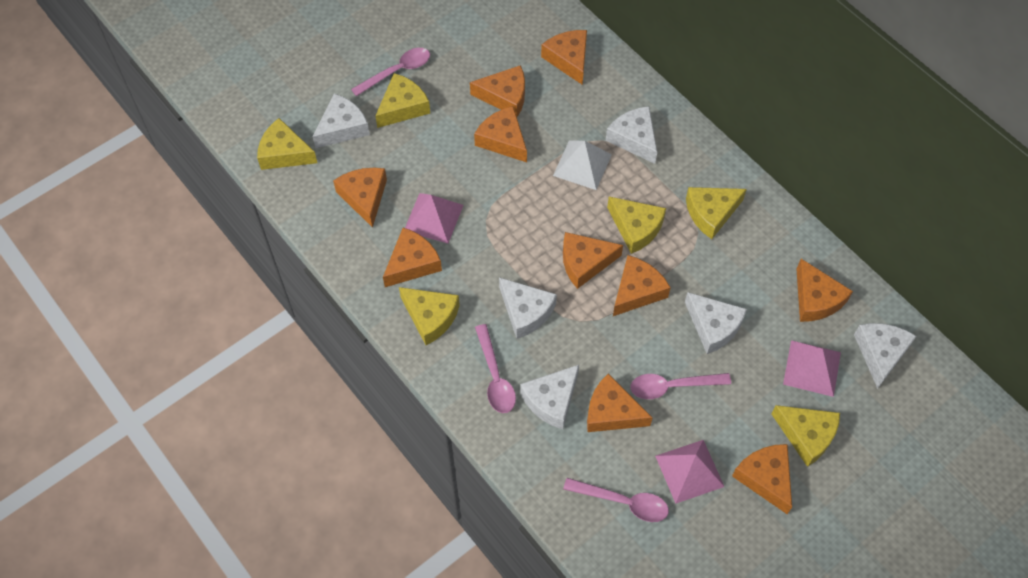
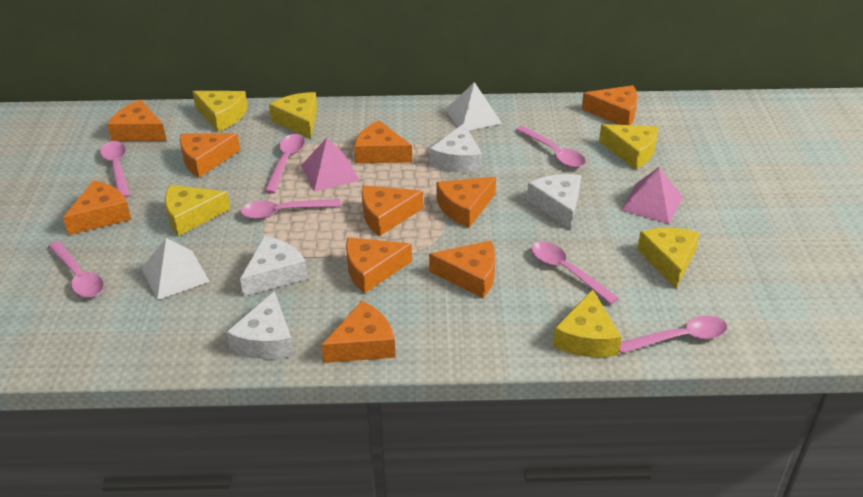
pink pyramid: 3 -> 2
pink spoon: 4 -> 7
white cheese: 6 -> 4
white pyramid: 1 -> 2

